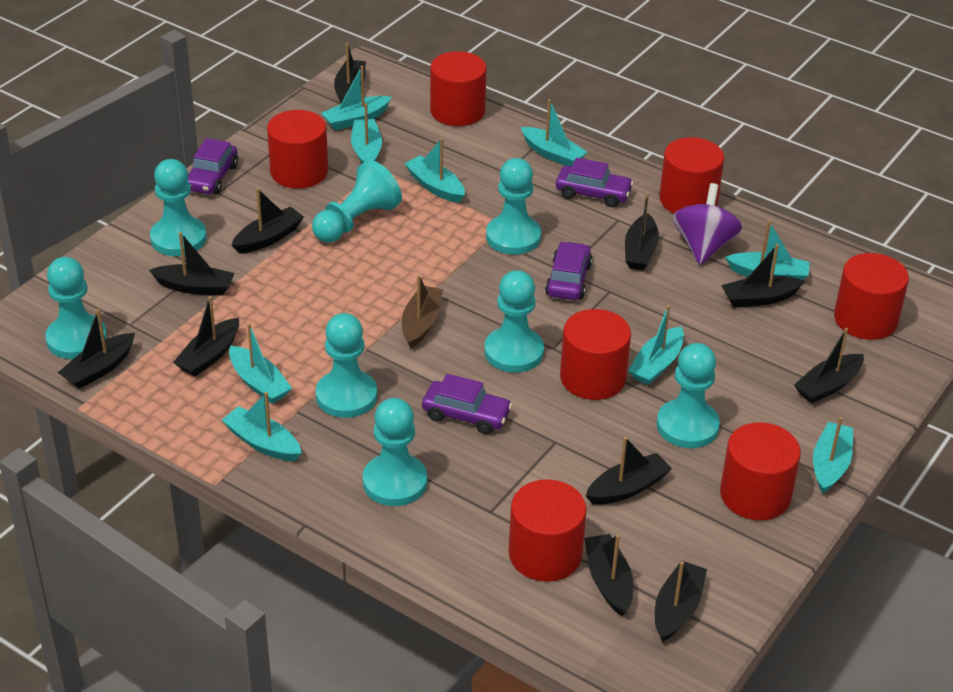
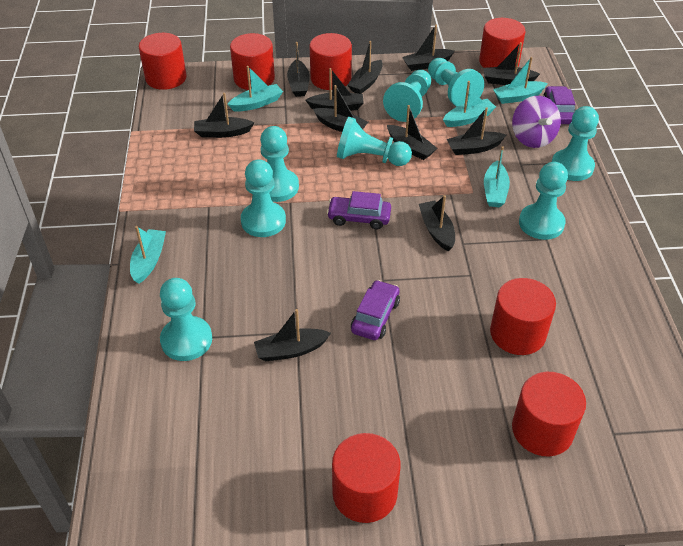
brown boat: 1 -> 0
purple car: 4 -> 3
turquoise boat: 9 -> 5

